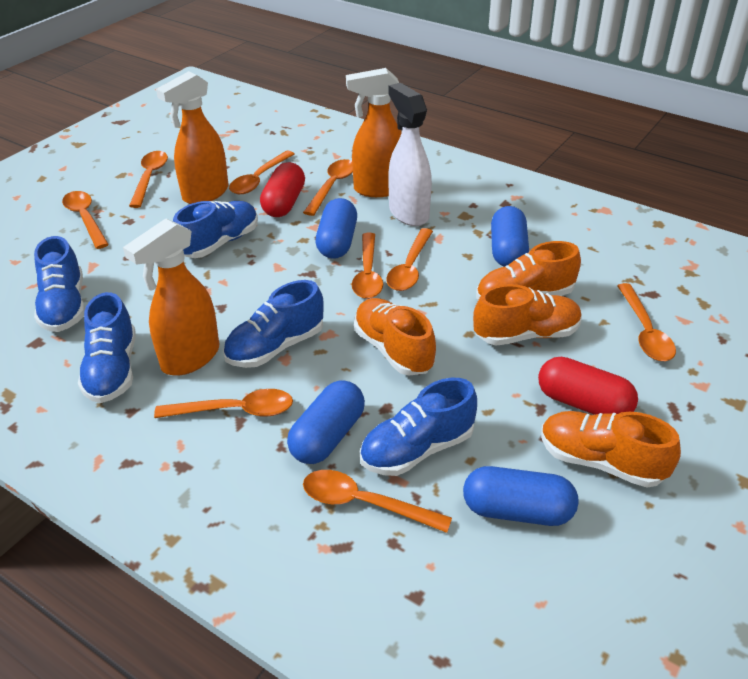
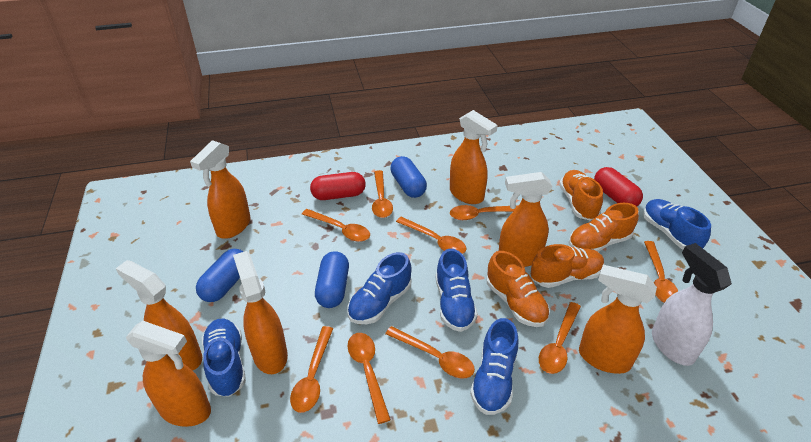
blue capsule: 4 -> 3
orange spray bottle: 3 -> 7

